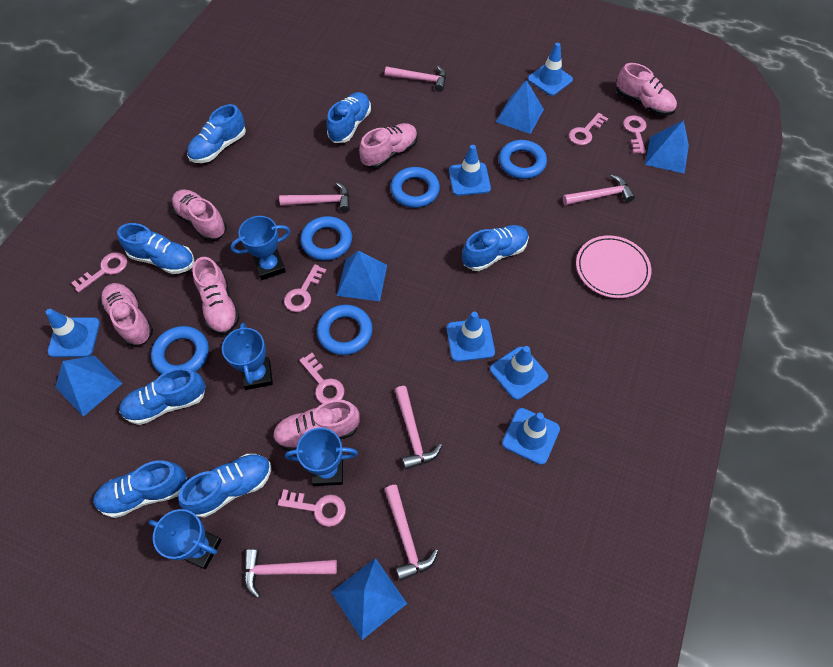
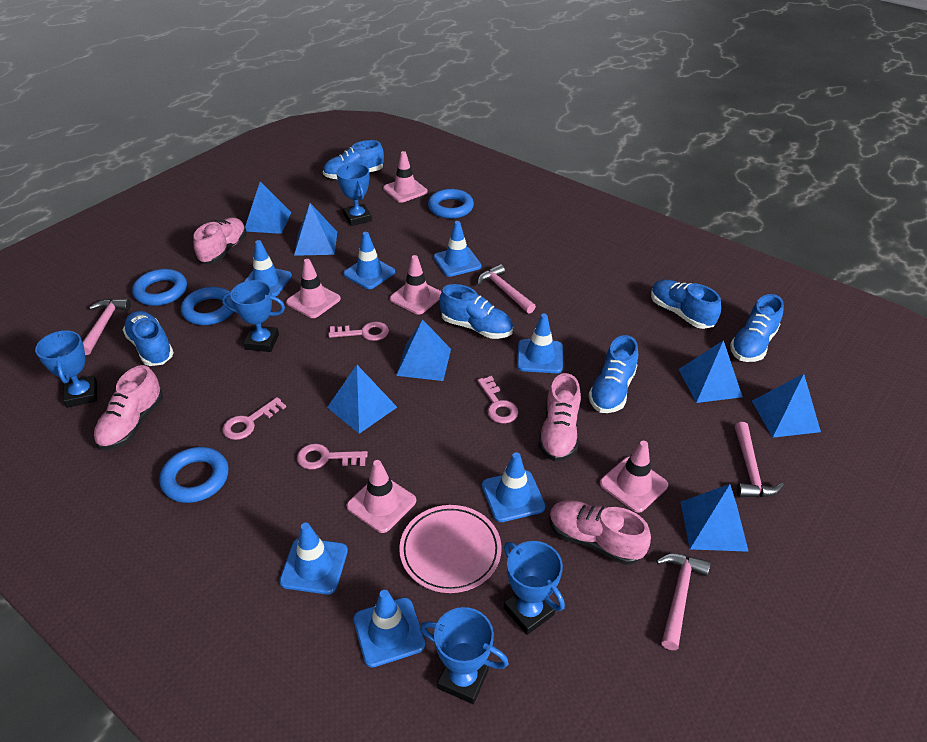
blue pyramid: 5 -> 7
blue ring: 5 -> 4
blue shoe: 7 -> 6
blue traffic cone: 6 -> 7
blue trophy: 4 -> 5
pink hammer: 6 -> 4
pink key: 6 -> 4
pink shoe: 6 -> 4
pink traffic cone: 0 -> 5

